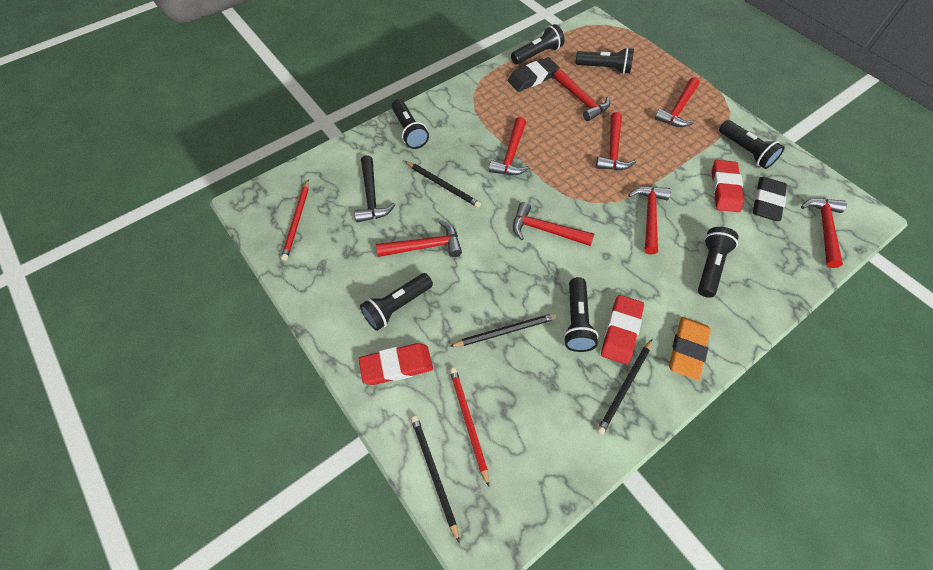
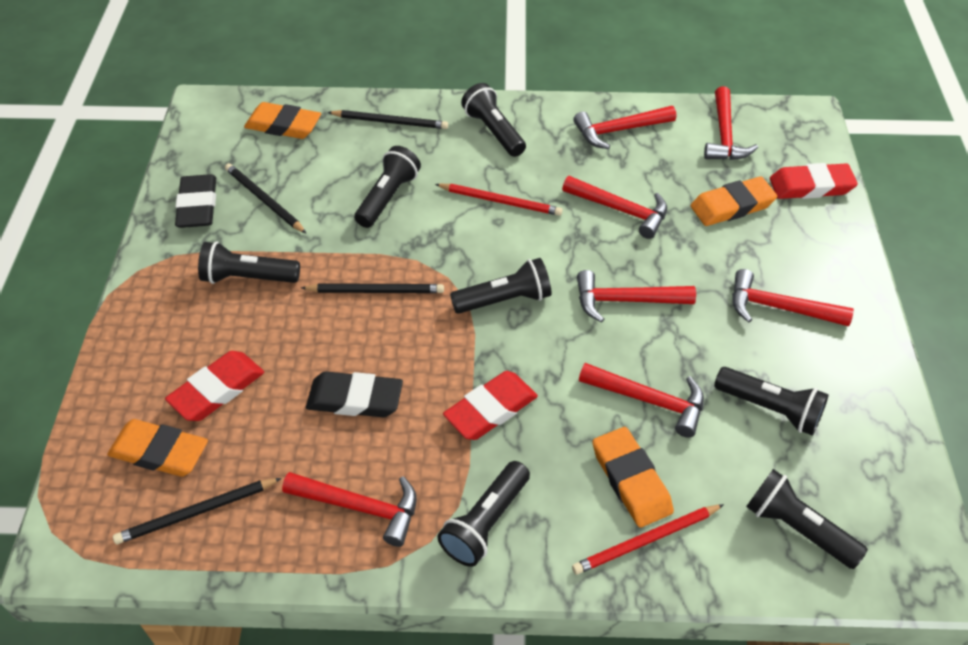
black hammer: 1 -> 0
orange eraser: 1 -> 4
red hammer: 8 -> 7

